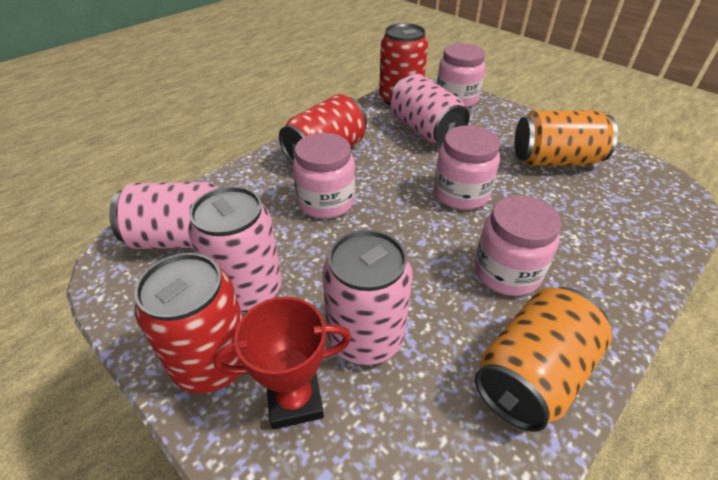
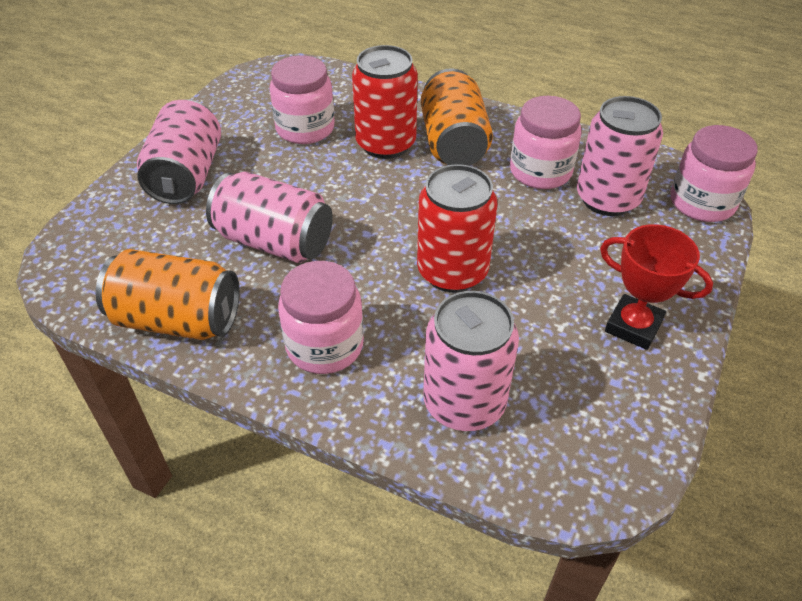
red can: 3 -> 2

